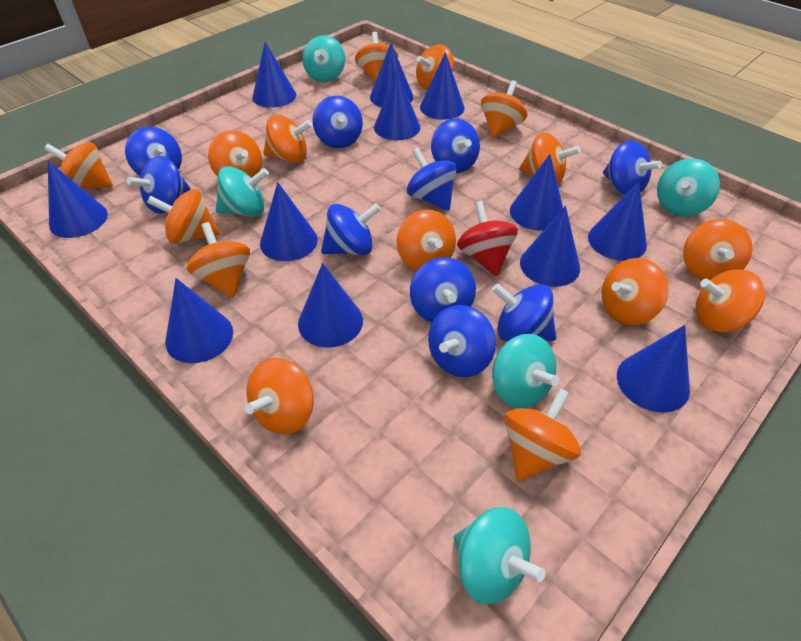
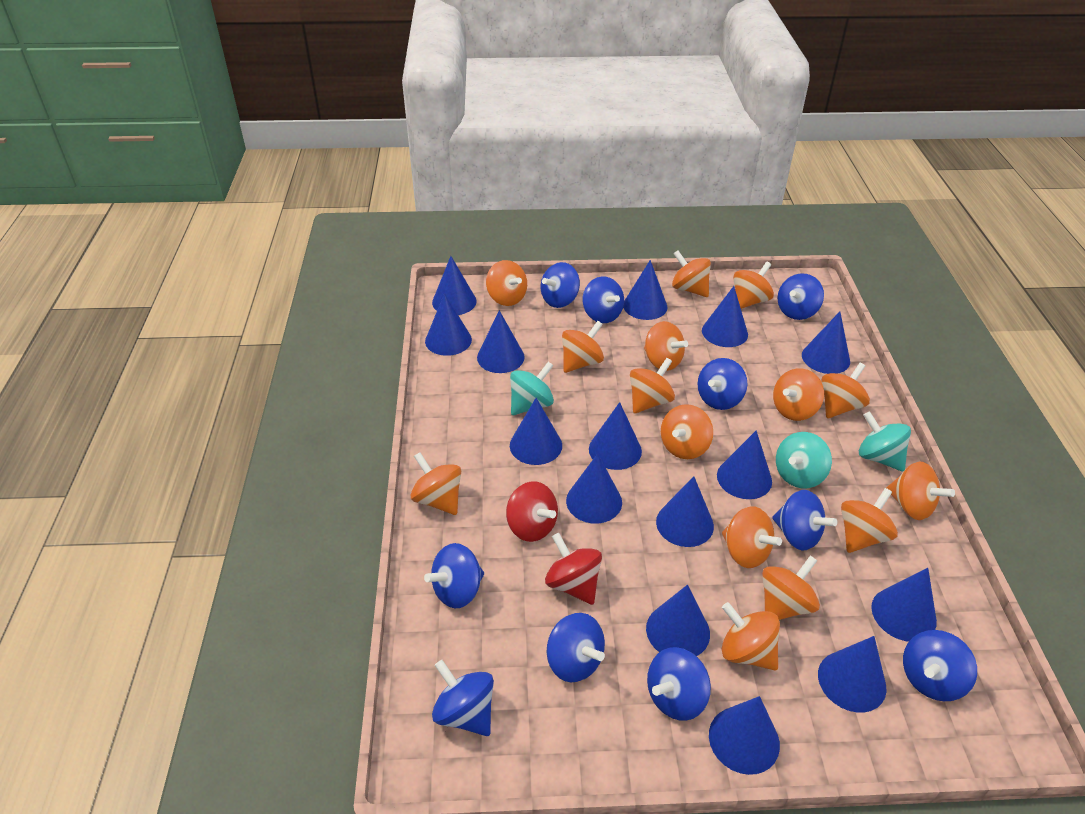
blue cone: 12 -> 15
red spinning top: 1 -> 2
turquoise spinning top: 5 -> 3

